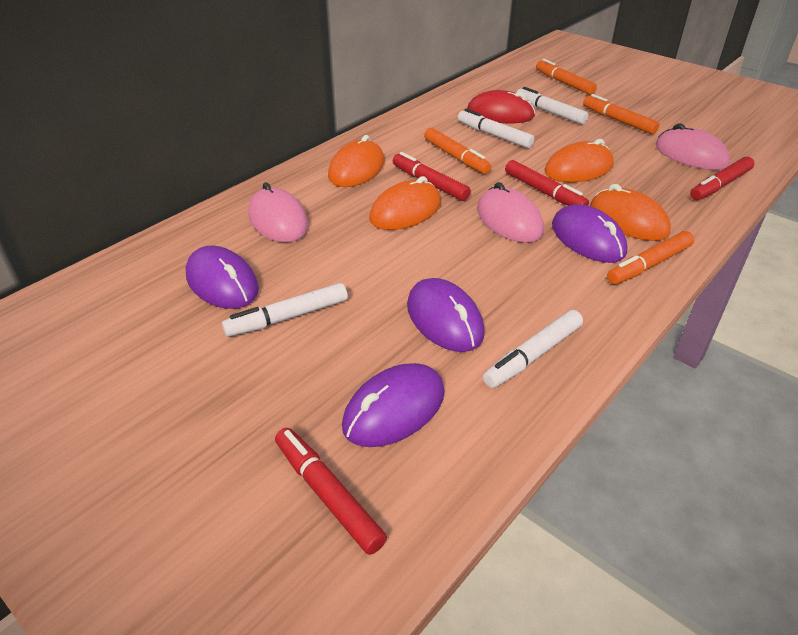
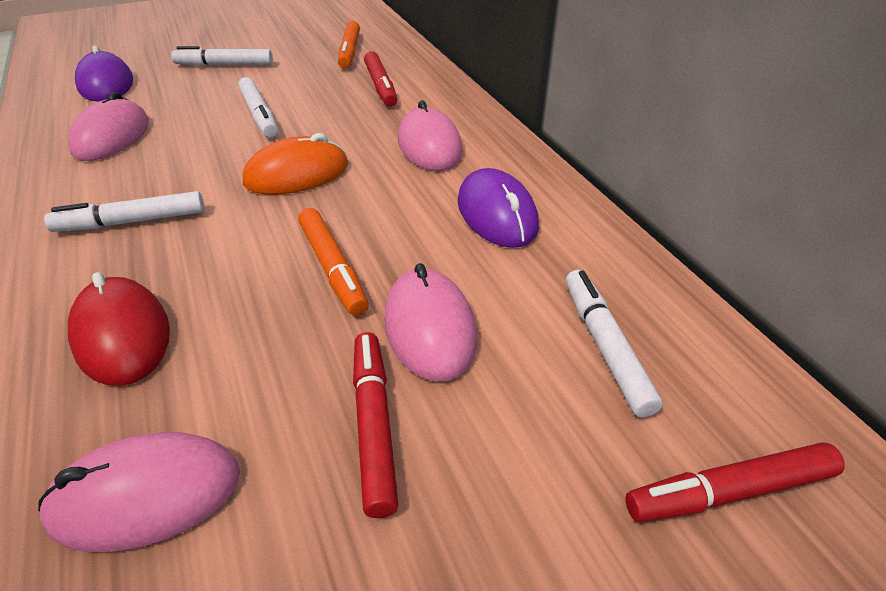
orange marker: 4 -> 2
orange mouse: 4 -> 1
pink mouse: 3 -> 4
purple mouse: 4 -> 2
red marker: 4 -> 3

